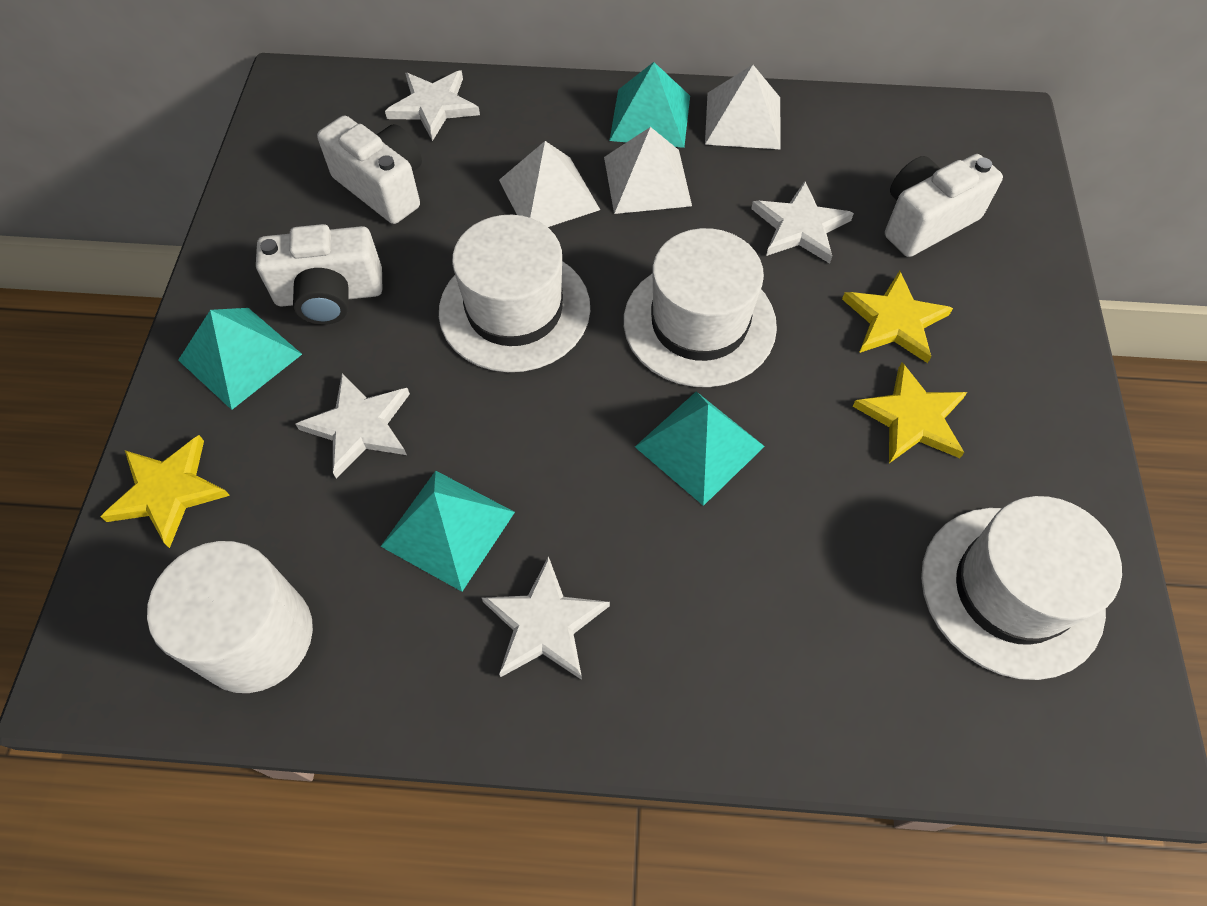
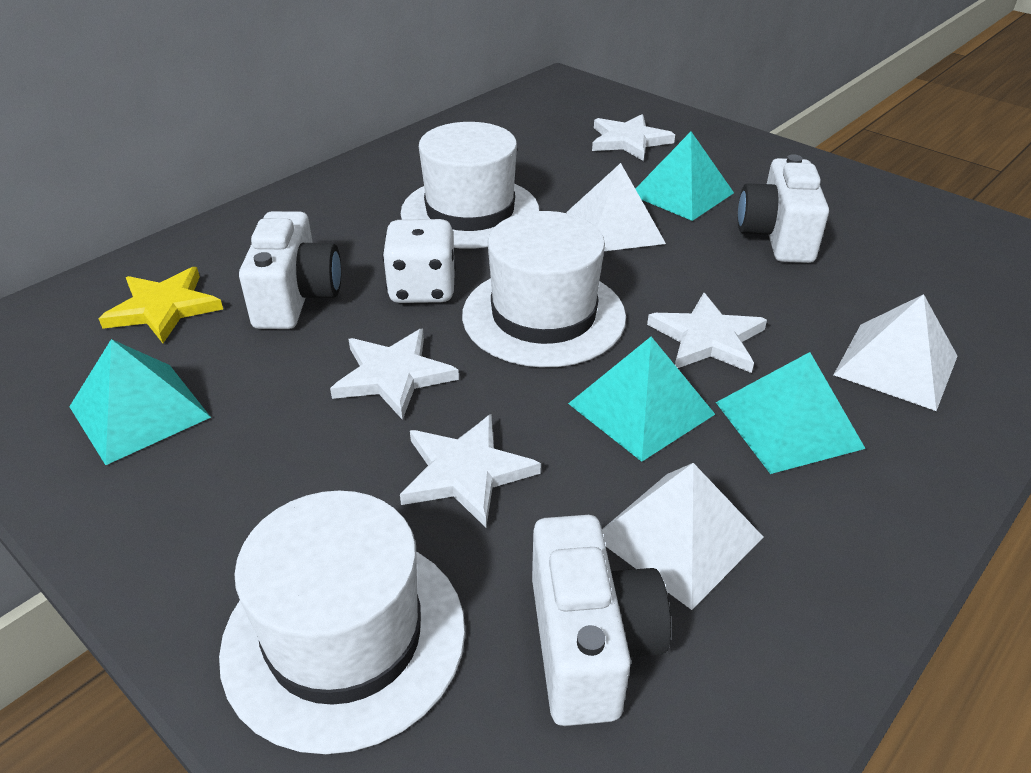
white cylinder: 1 -> 0
white dice: 0 -> 1
yellow star: 3 -> 1

